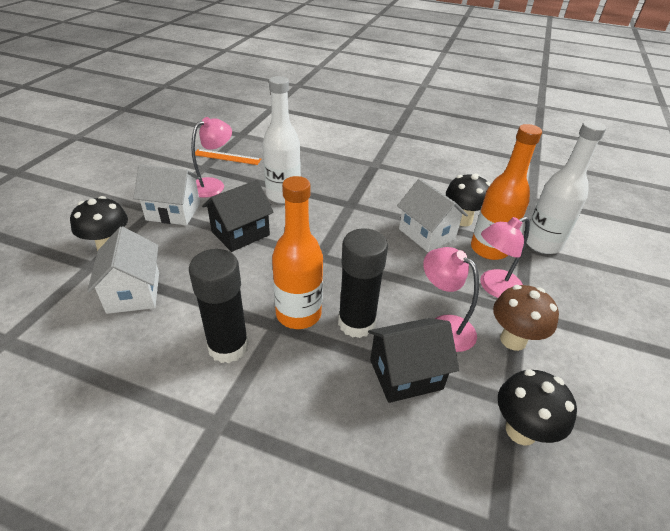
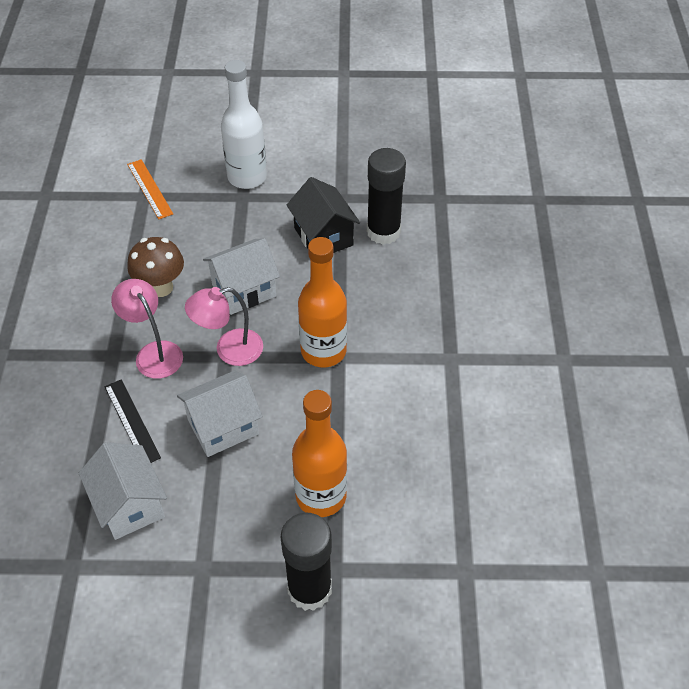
black house: 2 -> 1
black mushroom: 3 -> 0
black ruler: 0 -> 1
pink lamp: 3 -> 2
white bottle: 2 -> 1

